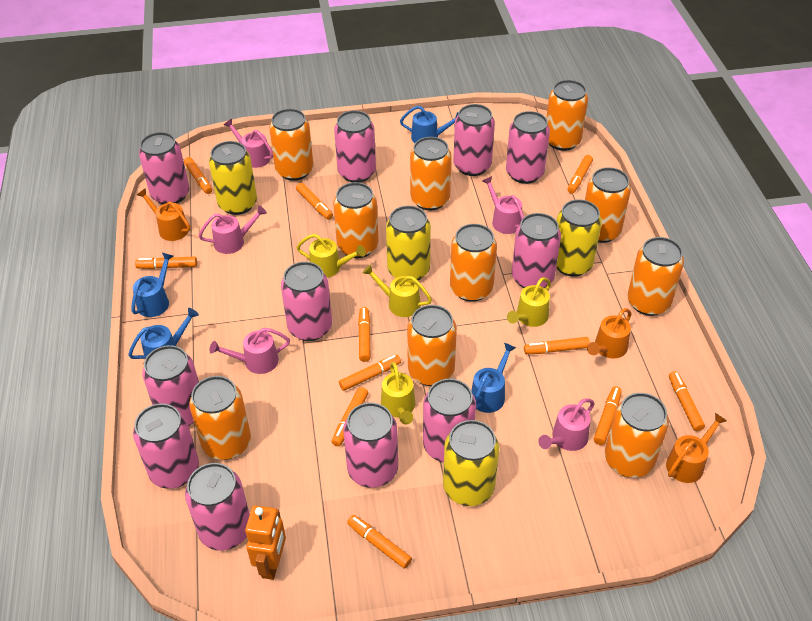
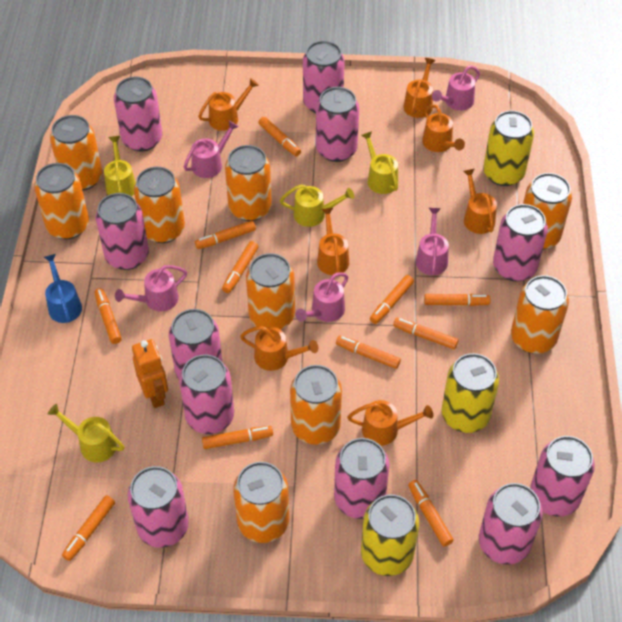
blue watering can: 4 -> 1
orange can: 10 -> 9
orange watering can: 3 -> 7
yellow can: 4 -> 3

